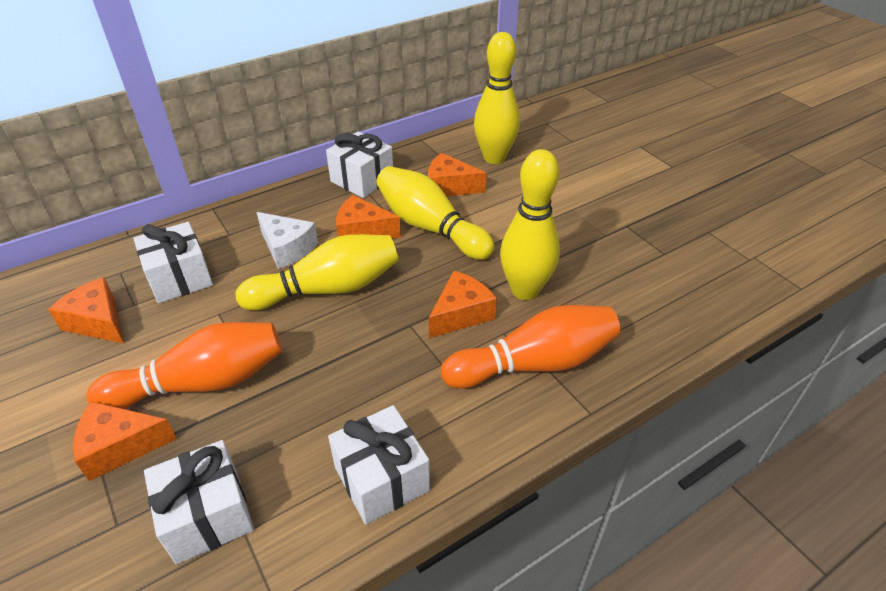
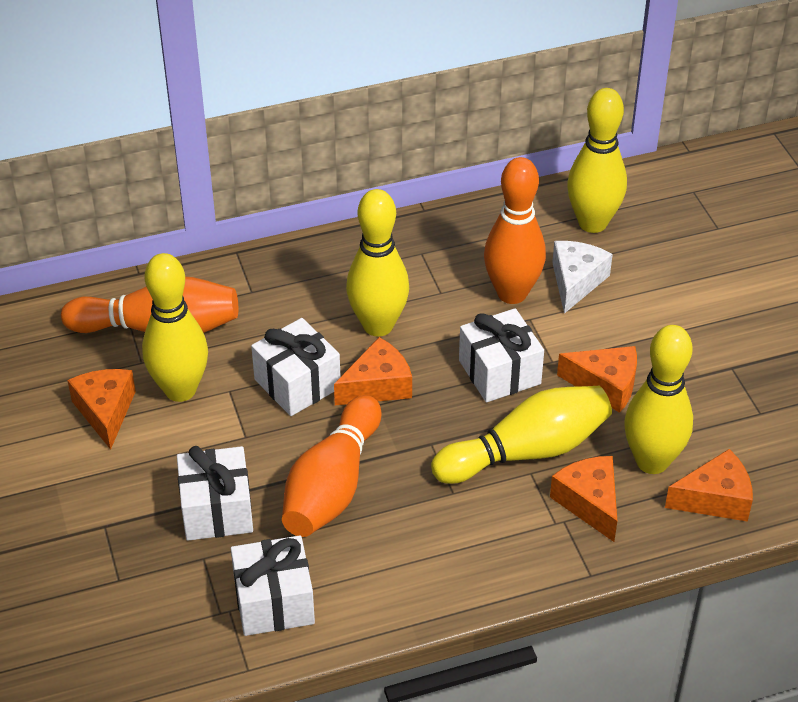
orange bowling pin: 2 -> 3
yellow bowling pin: 4 -> 5

